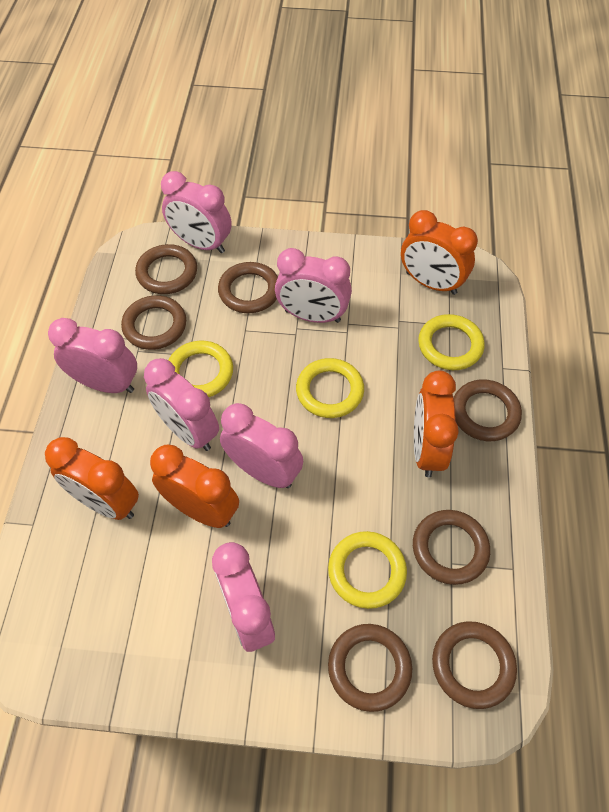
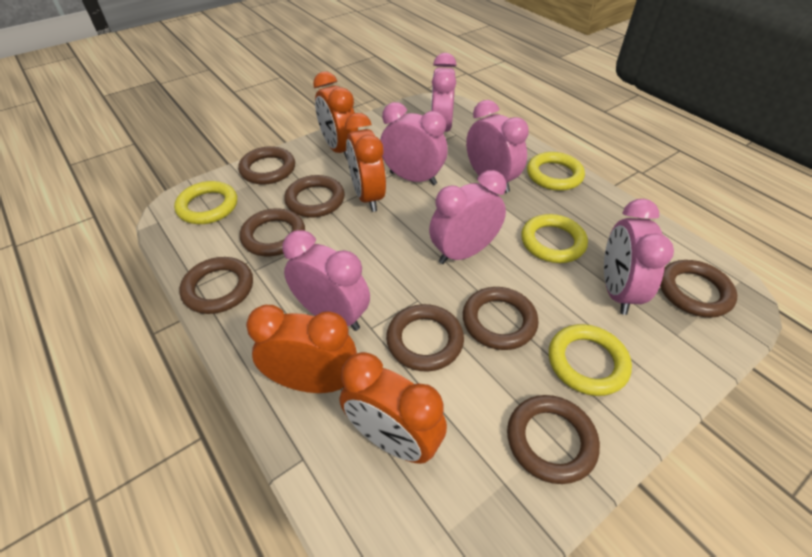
brown ring: 7 -> 8

